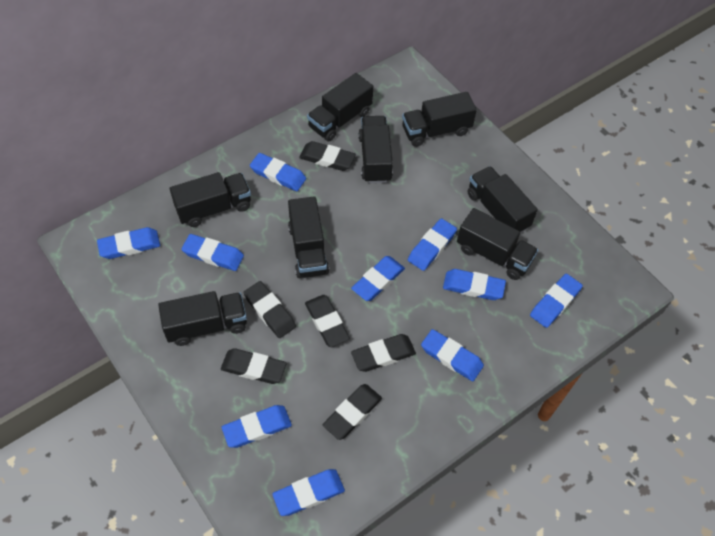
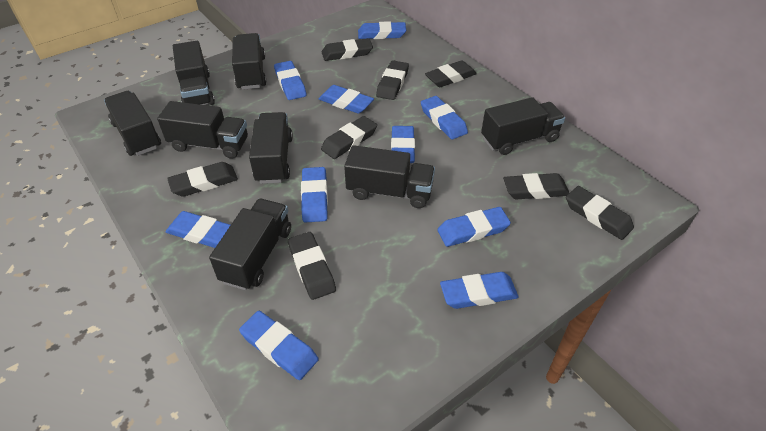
black eraser: 6 -> 8

